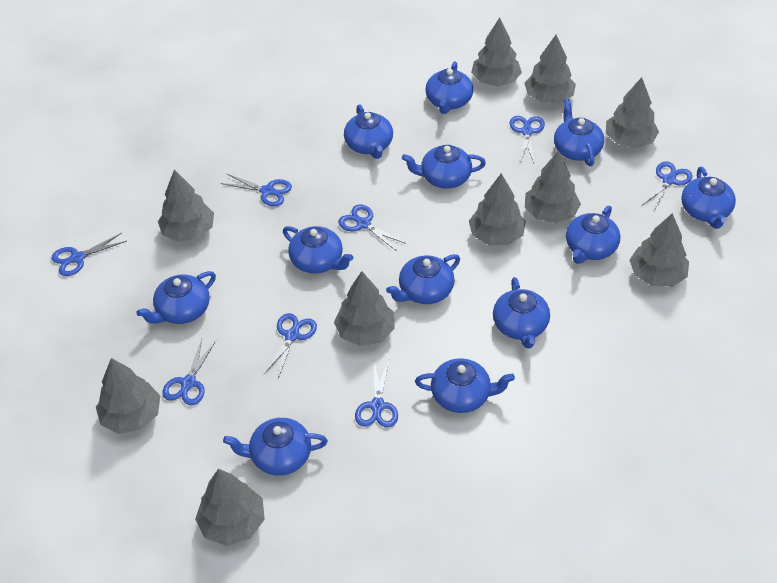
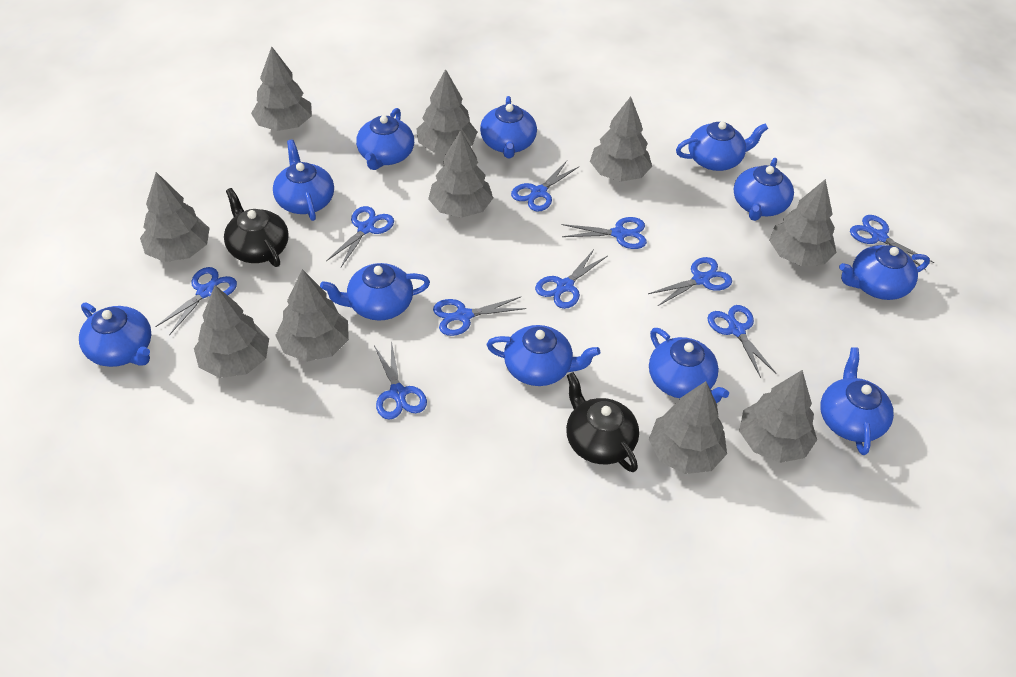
black teapot: 0 -> 2
blue scissors: 8 -> 10
blue teapot: 12 -> 11

